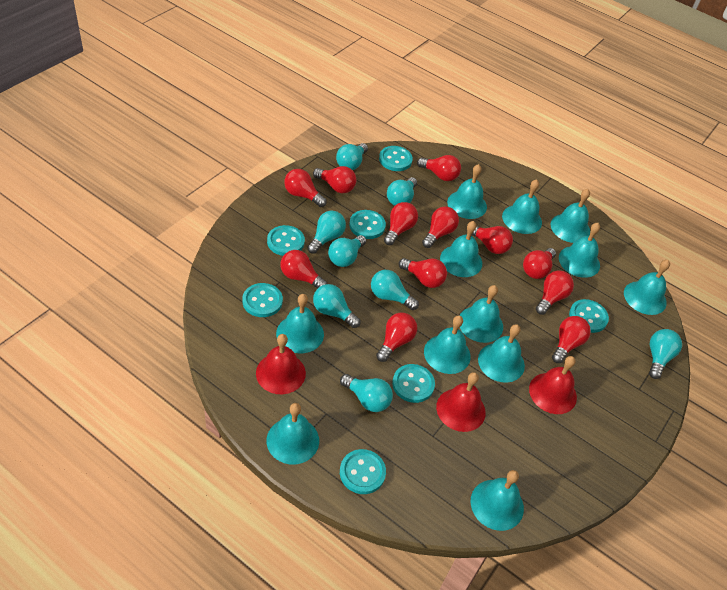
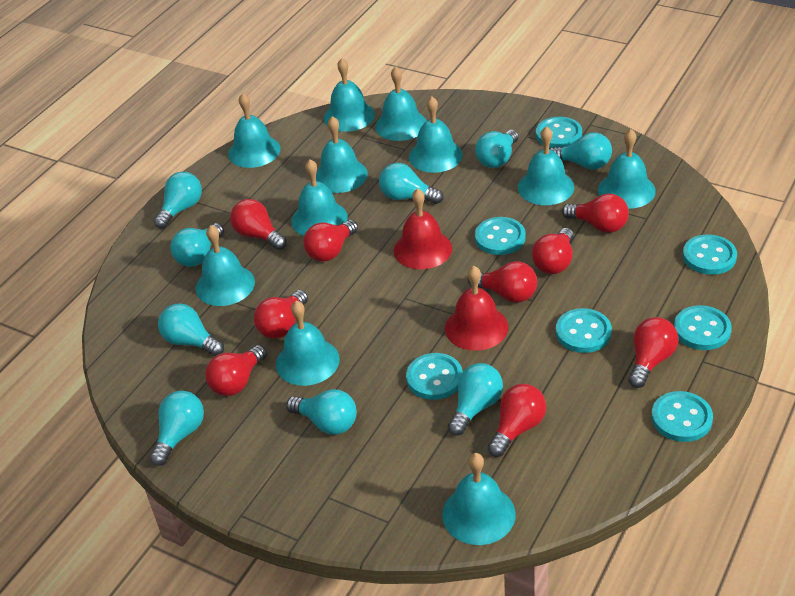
red bell: 3 -> 2
red light bulb: 12 -> 9
turquoise bell: 12 -> 11
turquoise light bulb: 8 -> 9

